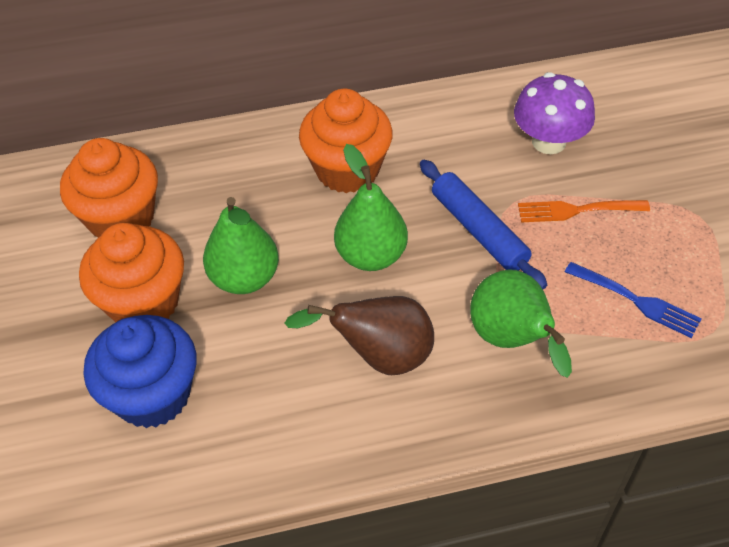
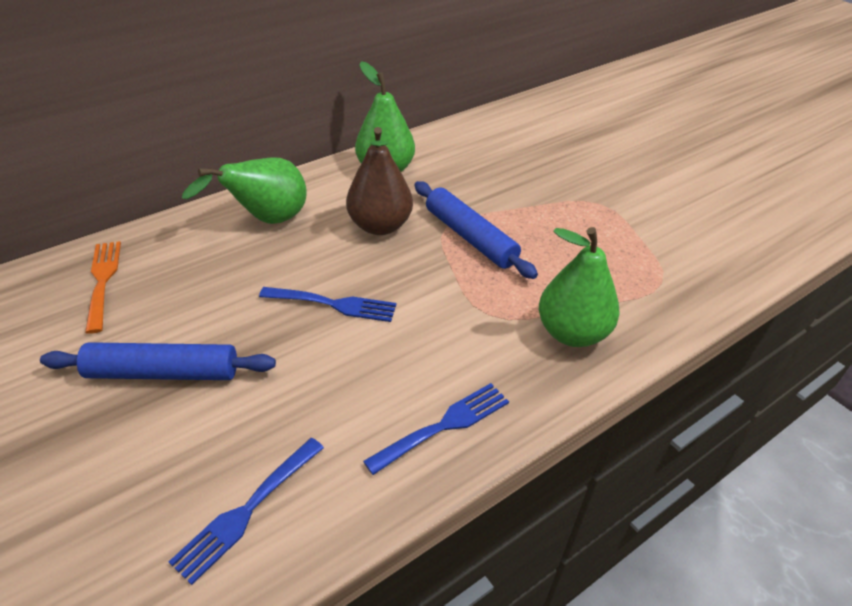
blue cupcake: 1 -> 0
blue fork: 1 -> 3
blue rolling pin: 1 -> 2
orange cupcake: 3 -> 0
purple mushroom: 1 -> 0

